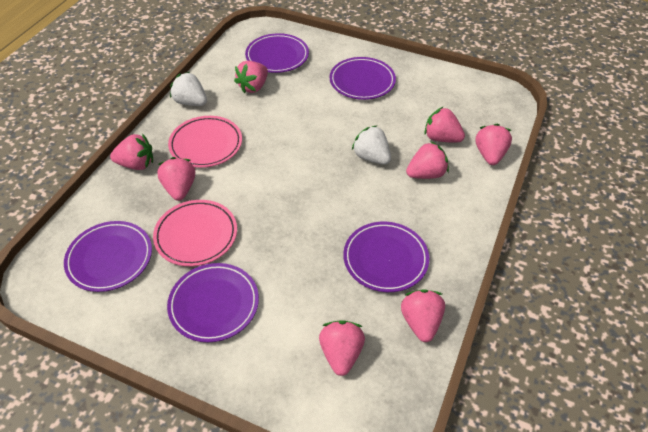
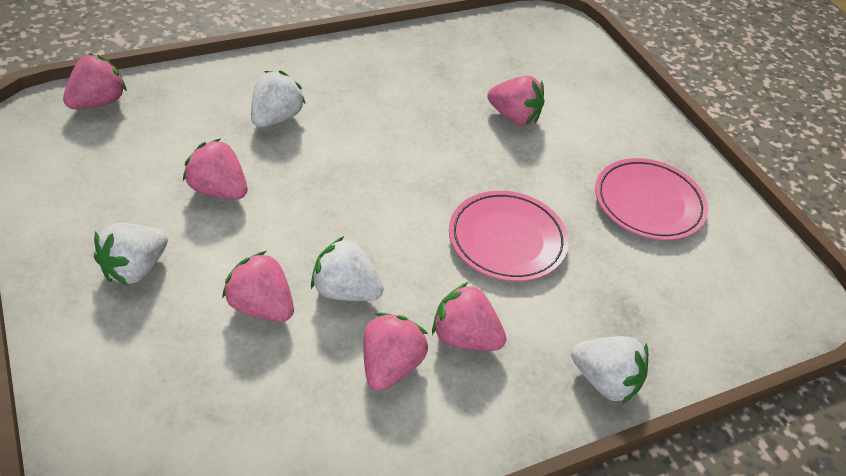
pink strawberry: 8 -> 6
purple plate: 5 -> 0
white strawberry: 2 -> 4

